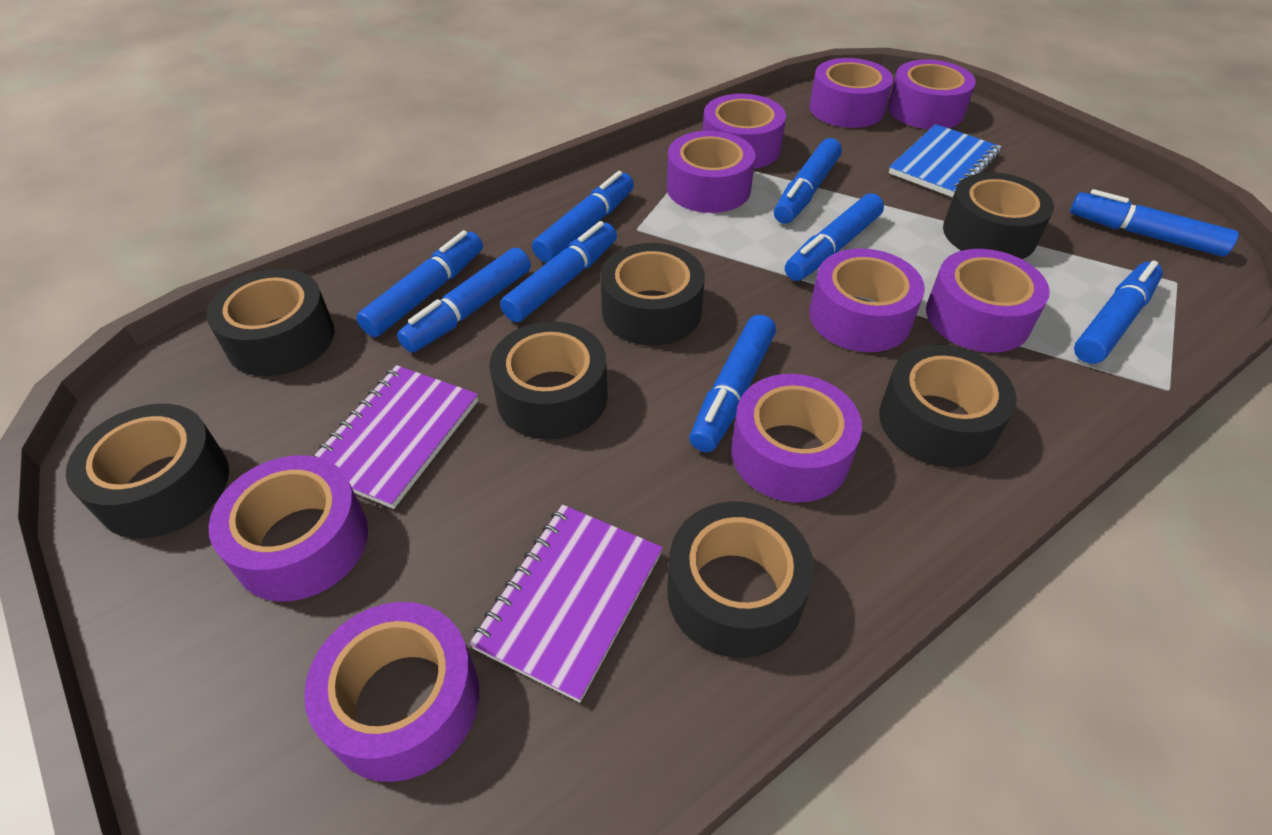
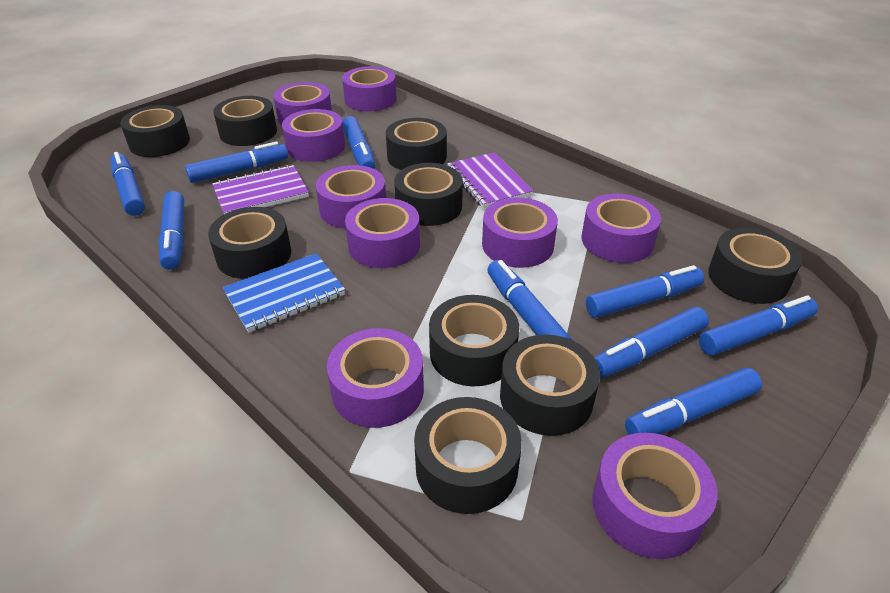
black tape: 7 -> 9

